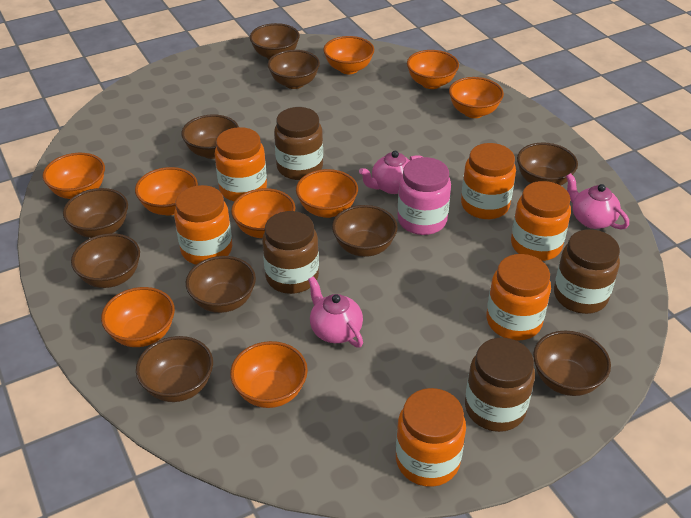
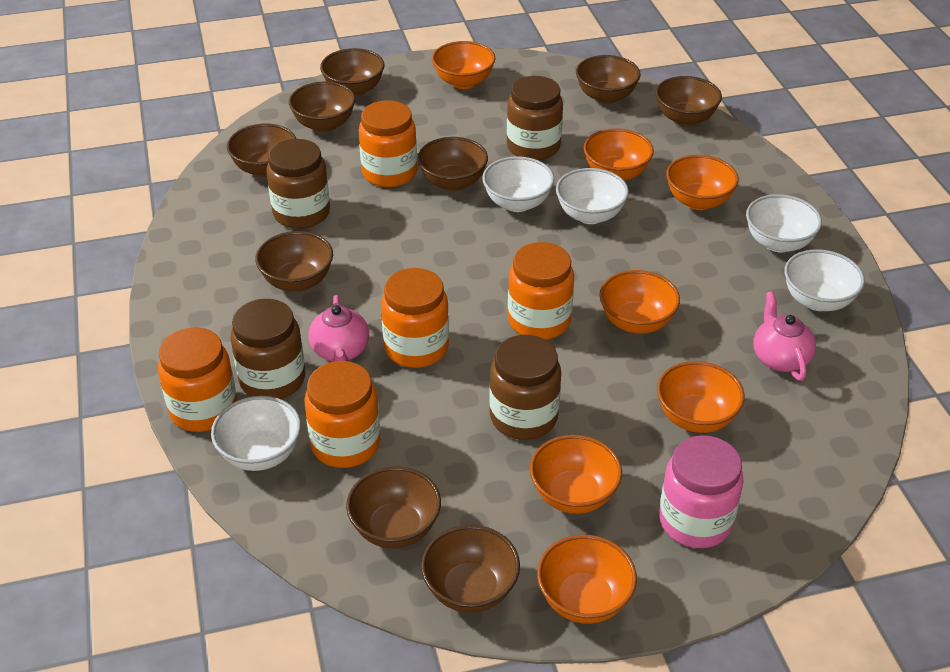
brown bowl: 10 -> 9
orange bowl: 9 -> 7
orange jar: 6 -> 5
pink teapot: 3 -> 2
white bowl: 0 -> 5

